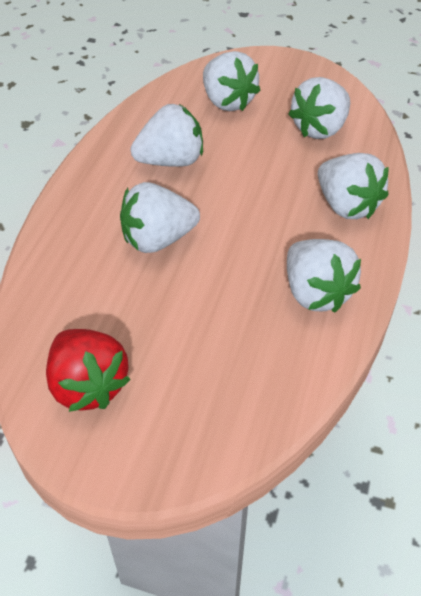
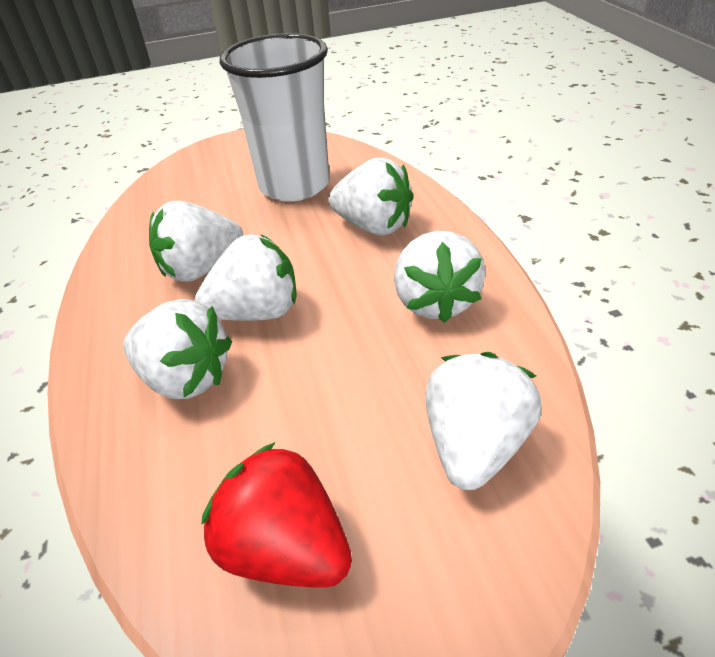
white cup: 0 -> 1

